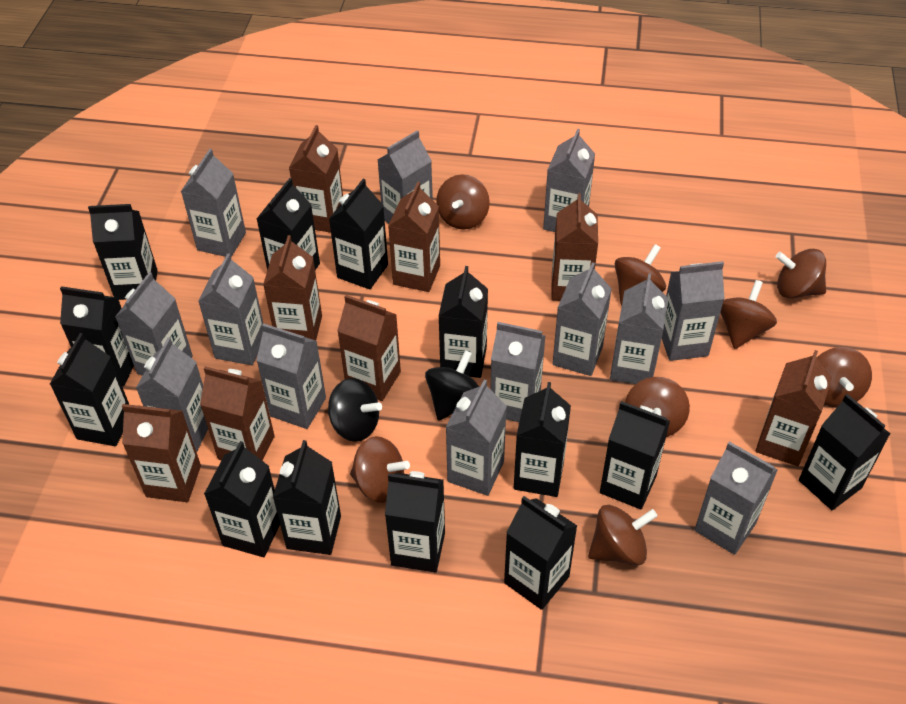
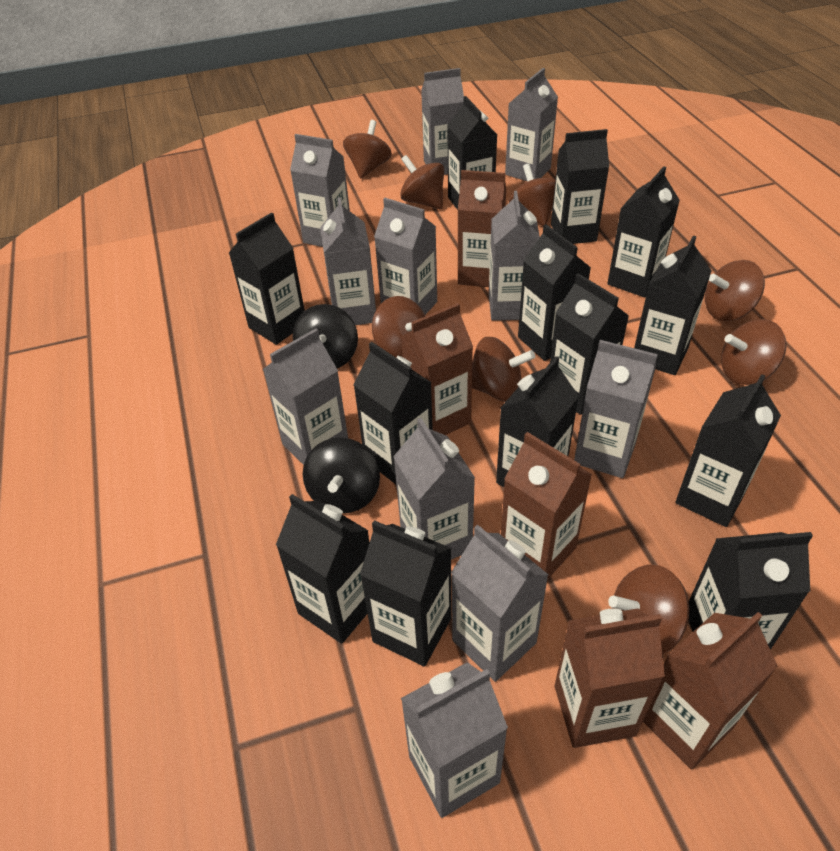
brown carton: 8 -> 5
grey carton: 13 -> 11

